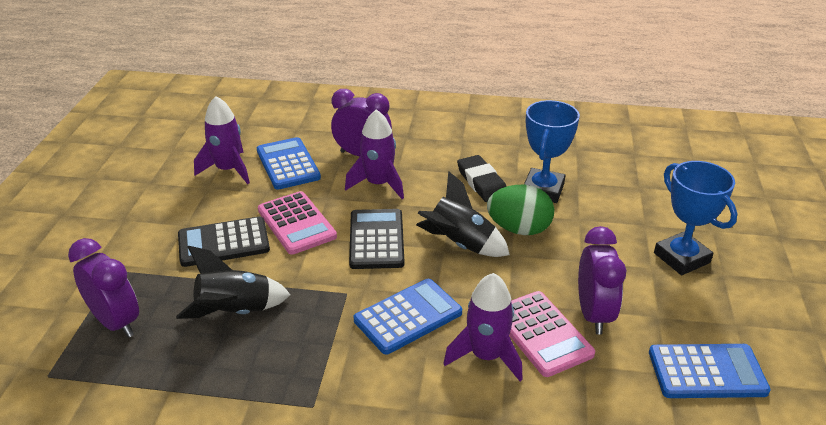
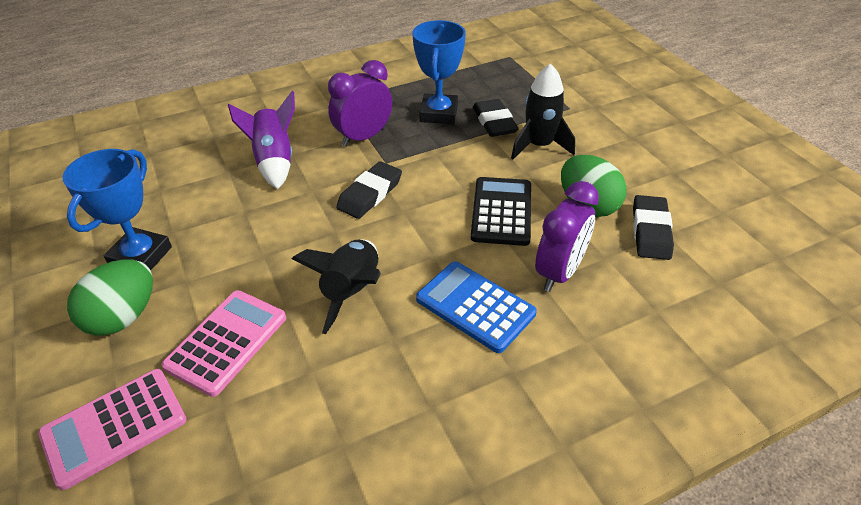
black calculator: 2 -> 1
black eraser: 1 -> 3
blue calculator: 3 -> 1
green egg: 1 -> 2
purple clock: 3 -> 2
purple rocket: 3 -> 1

